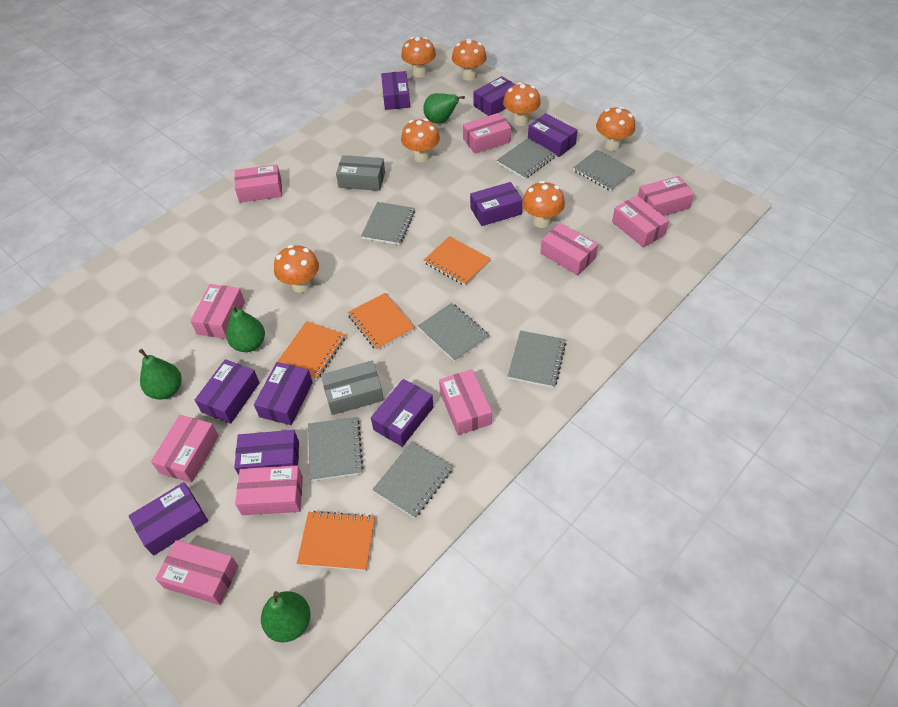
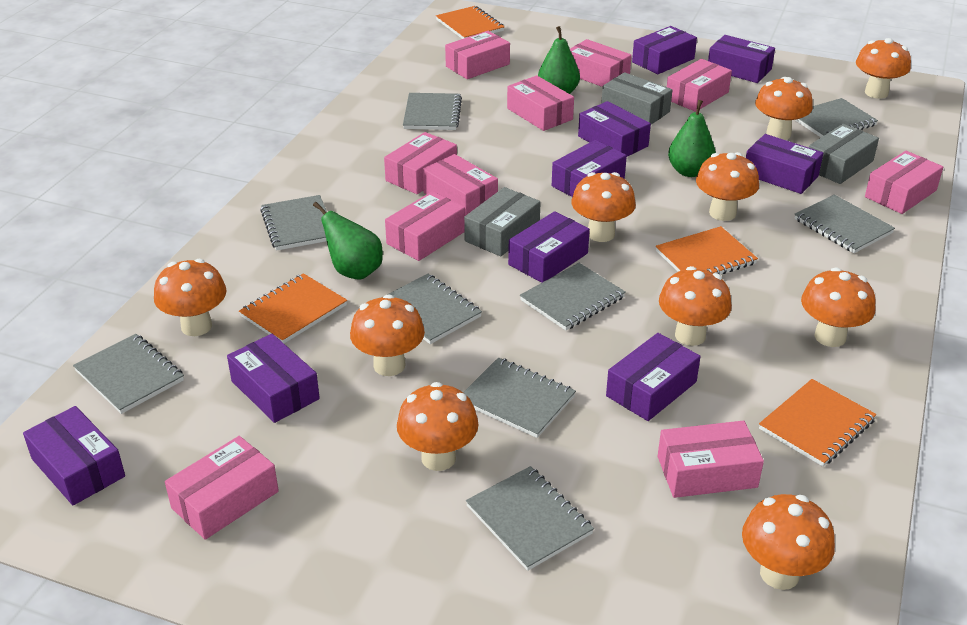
green pear: 4 -> 3
grey box: 2 -> 3
grey notebook: 7 -> 9
orange mushroom: 7 -> 10

